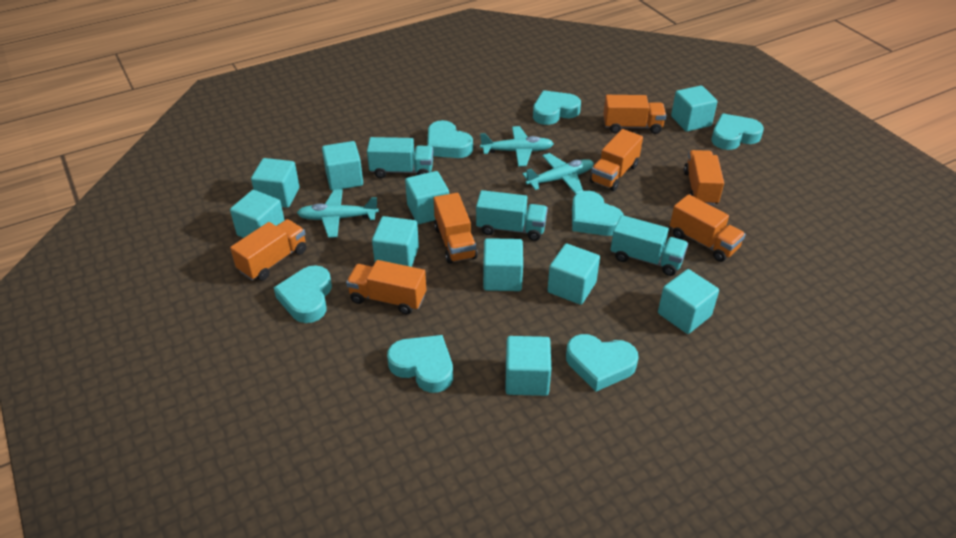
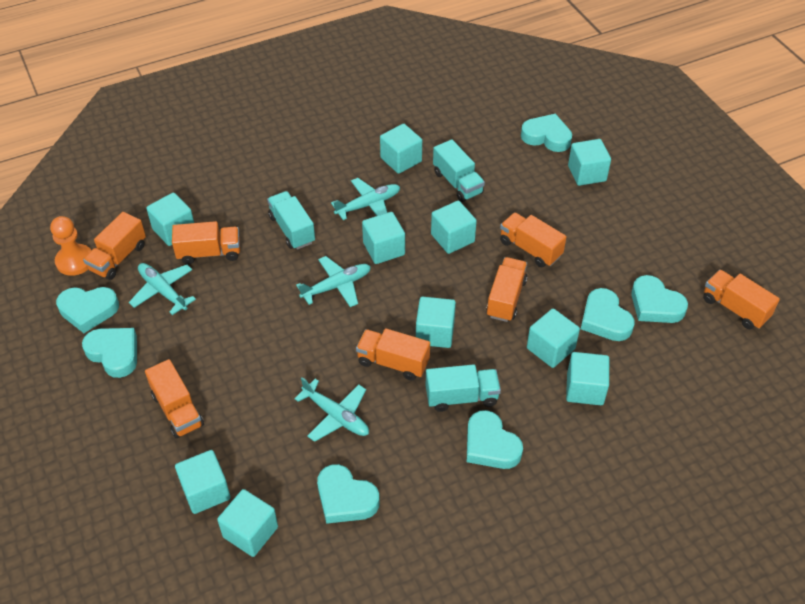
orange pawn: 0 -> 1
turquoise plane: 3 -> 4

